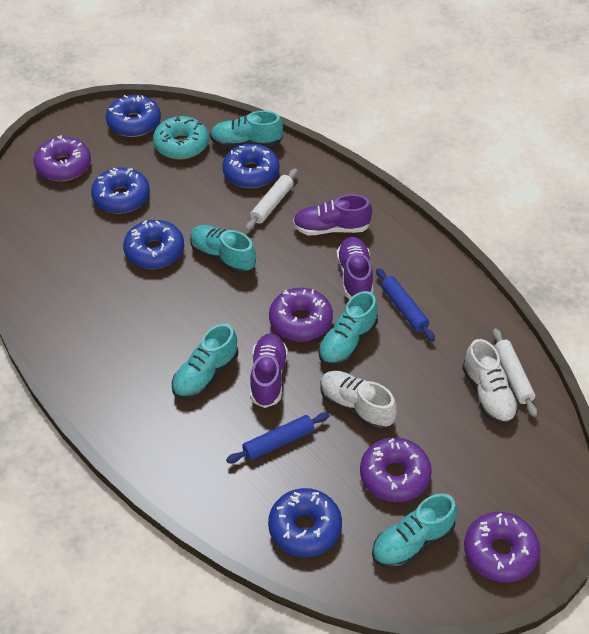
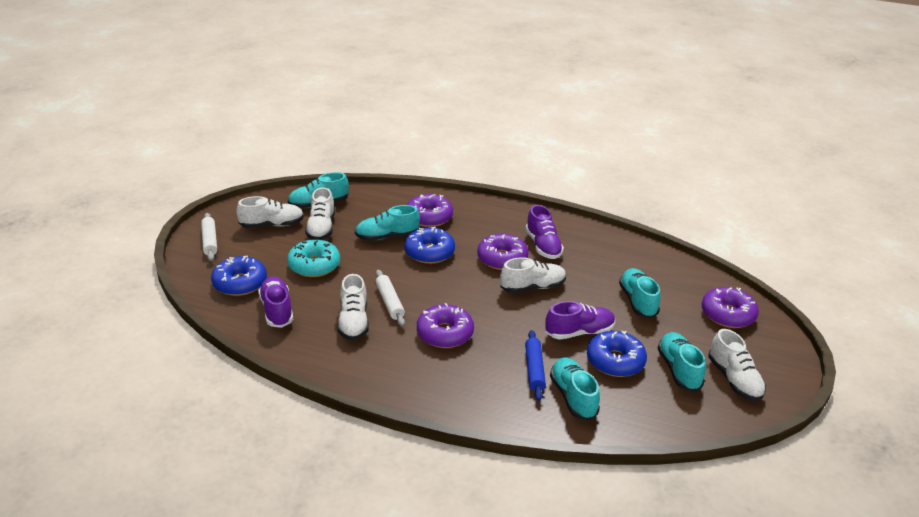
blue donut: 5 -> 3
blue rolling pin: 2 -> 1
white shoe: 2 -> 5

